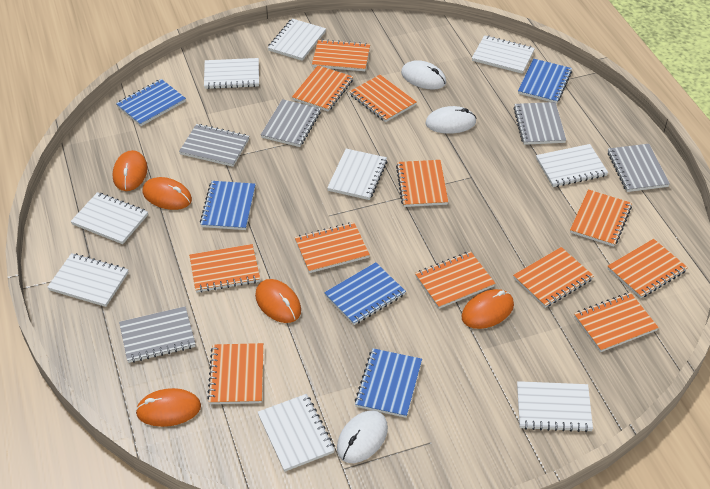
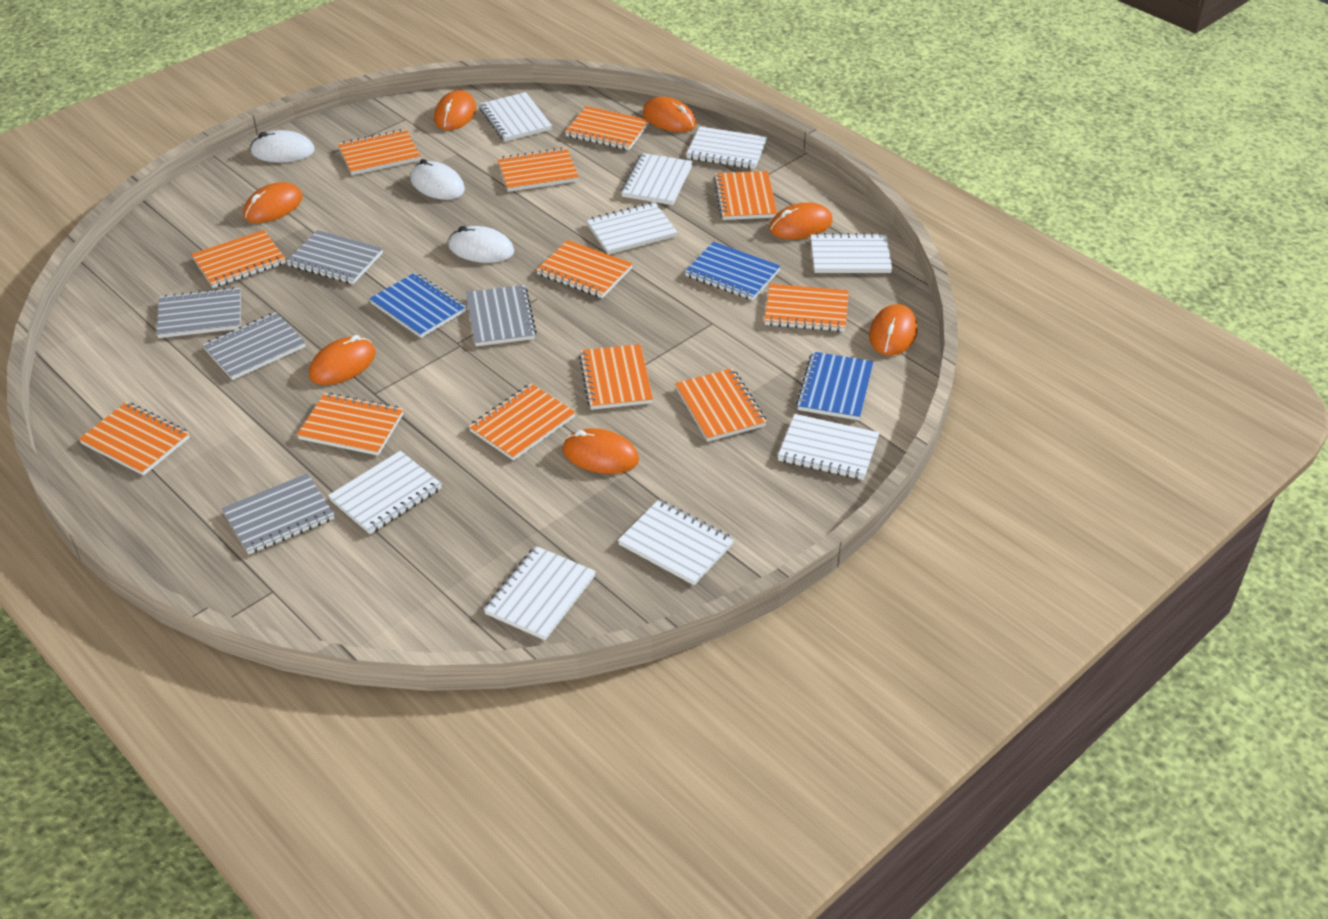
blue notebook: 5 -> 3
orange mouse: 5 -> 7

